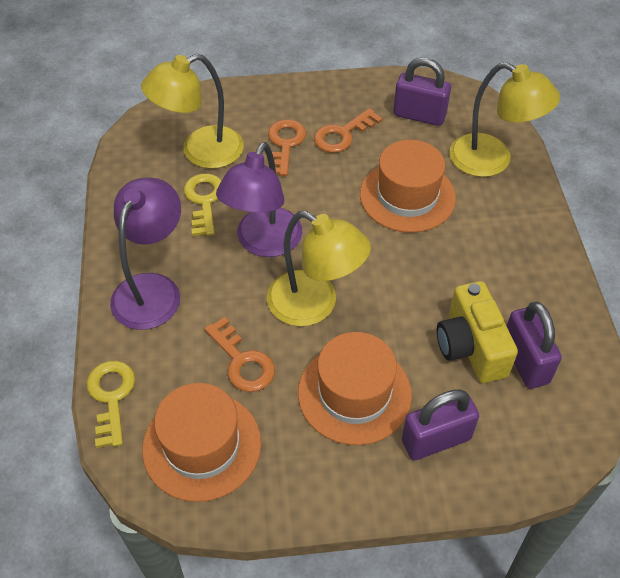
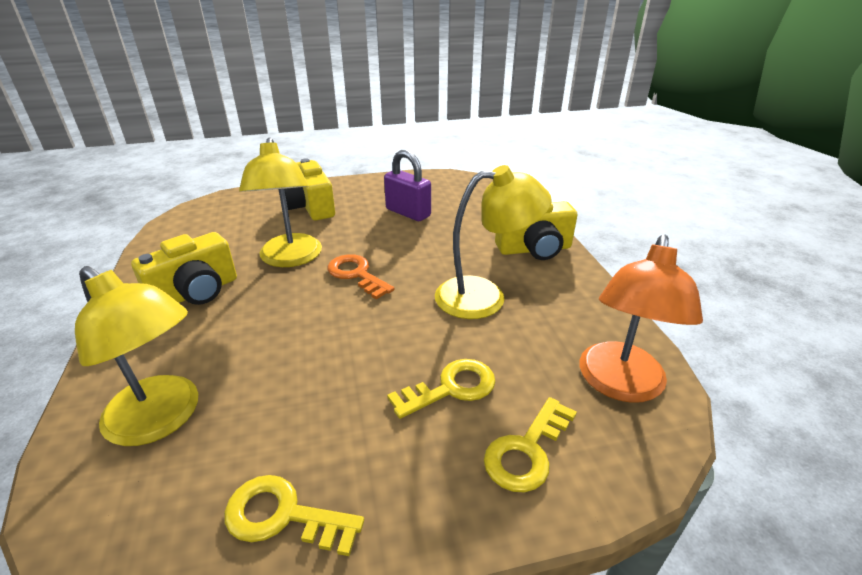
orange hat: 3 -> 0
orange key: 3 -> 1
orange lamp: 0 -> 1
purple lamp: 2 -> 0
purple padlock: 3 -> 1
yellow camera: 1 -> 3
yellow key: 2 -> 3

